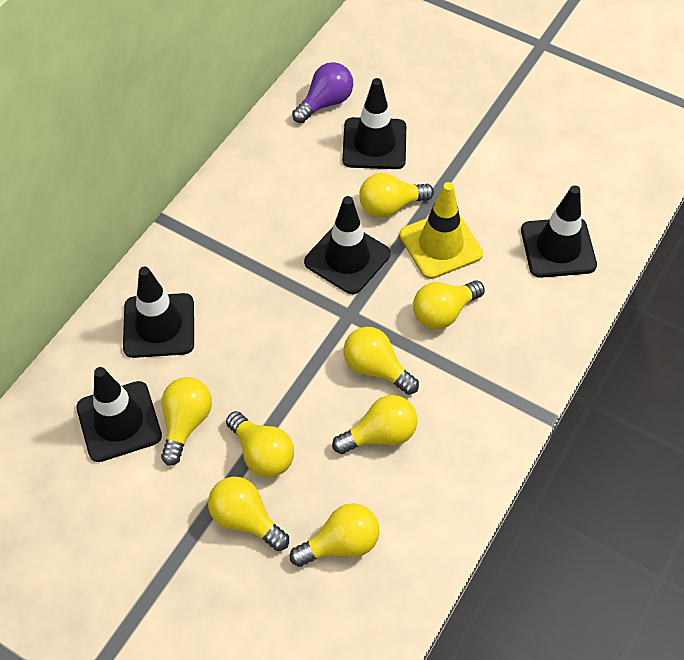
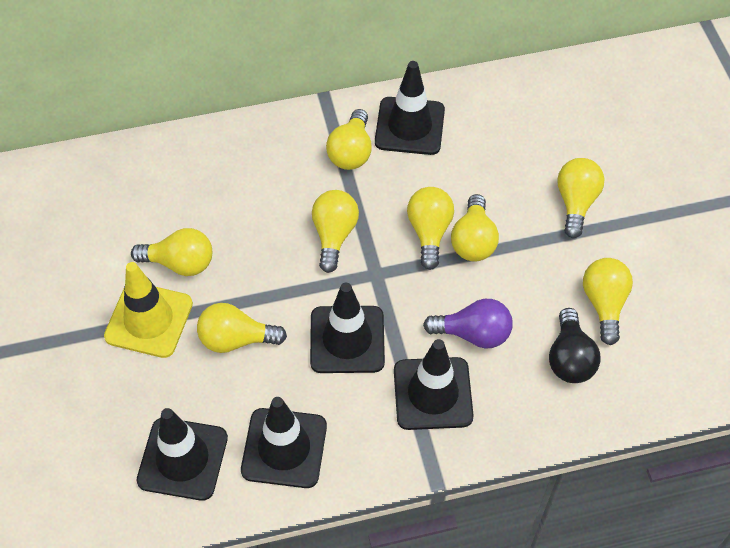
black light bulb: 0 -> 1

